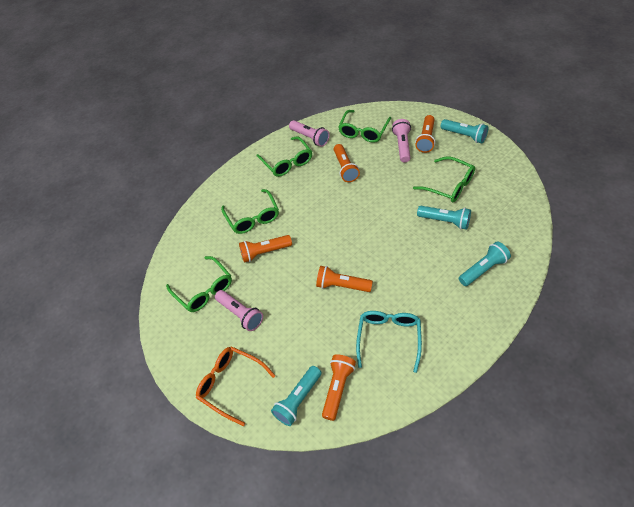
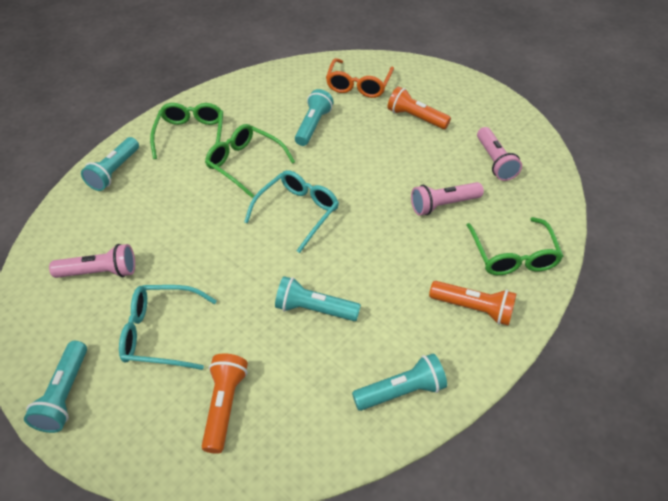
green glasses: 5 -> 3
orange flashlight: 5 -> 3
turquoise flashlight: 4 -> 5
turquoise glasses: 1 -> 2

